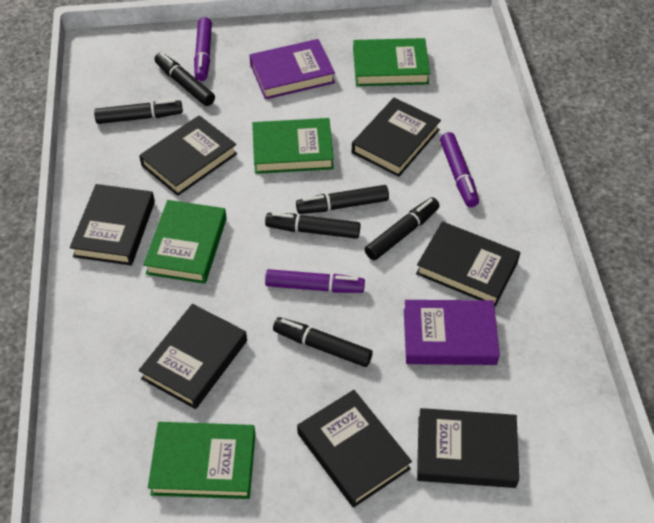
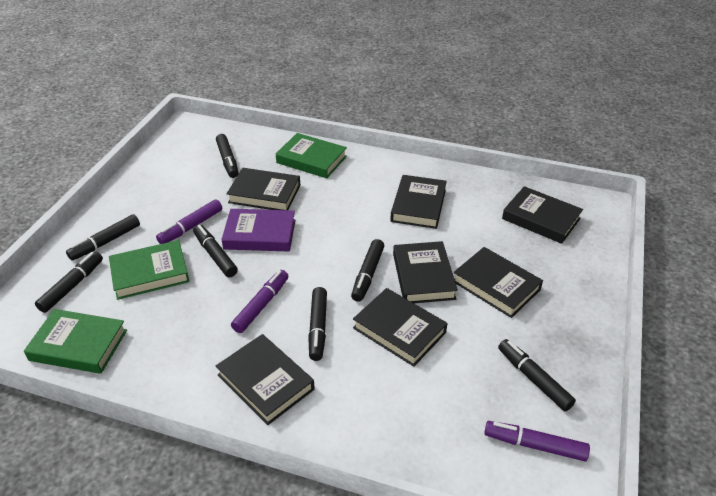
black marker: 6 -> 7
green book: 4 -> 3
purple book: 2 -> 1

